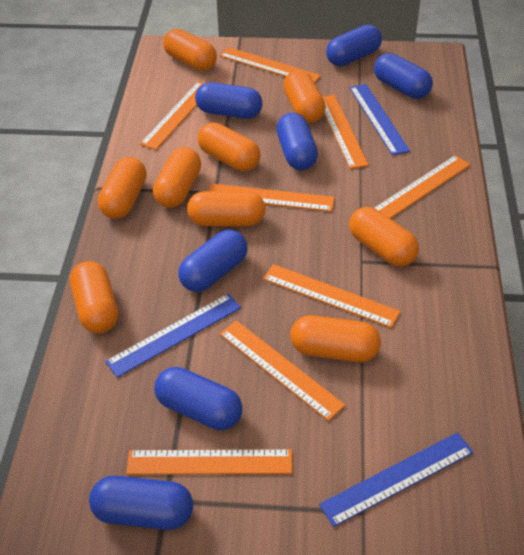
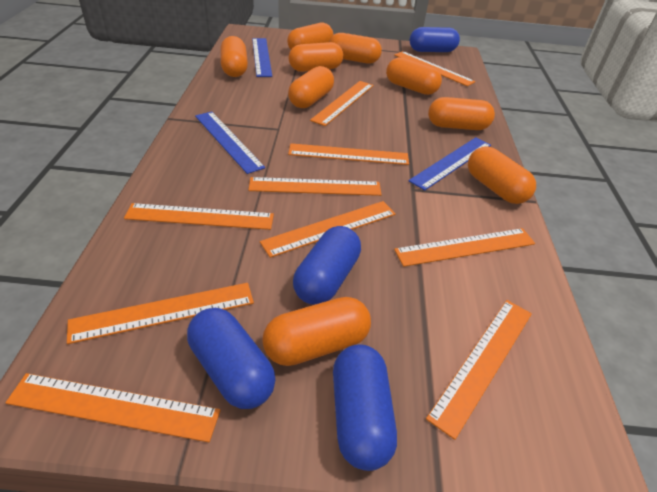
blue capsule: 7 -> 4
orange ruler: 8 -> 10

